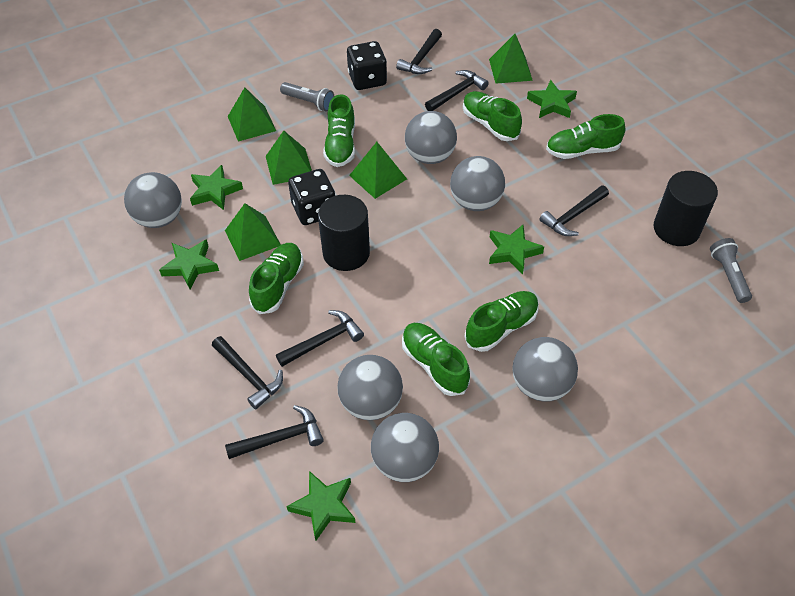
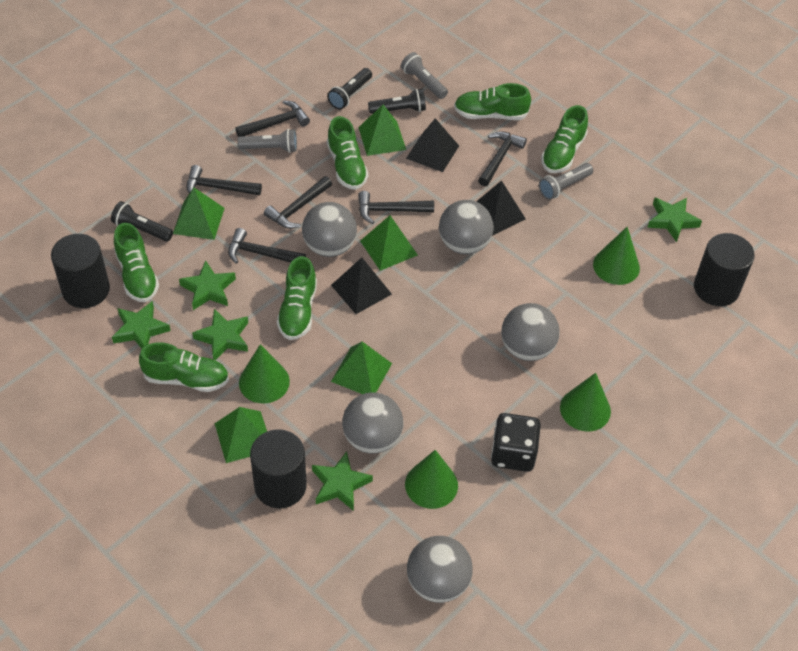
black cylinder: 2 -> 3
black dice: 2 -> 1
black flashlight: 0 -> 3
black pyramid: 0 -> 3
green cone: 0 -> 4
grey ball: 6 -> 5
grey flashlight: 2 -> 3

